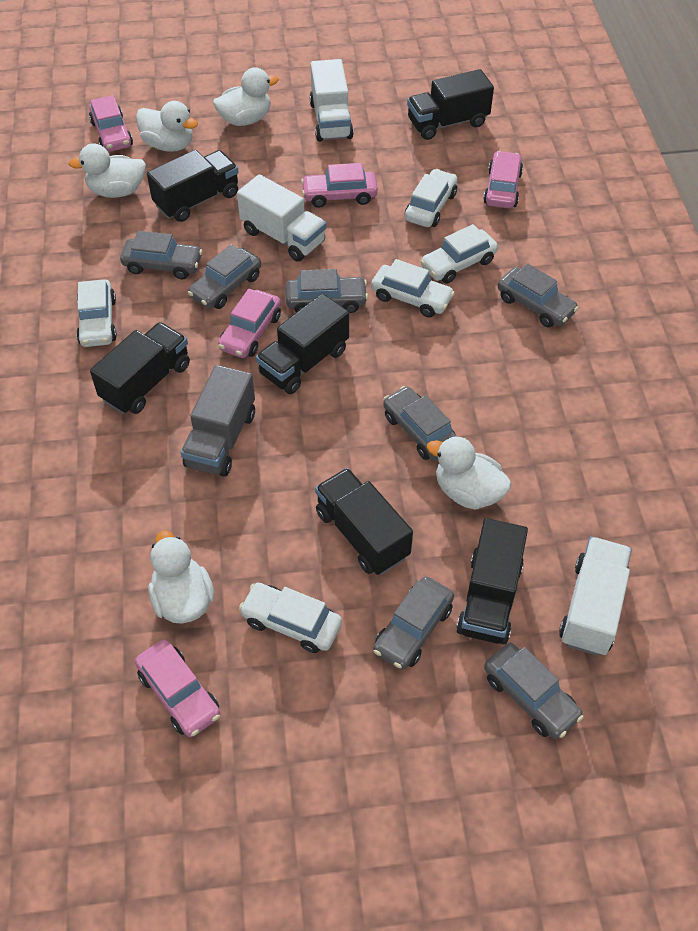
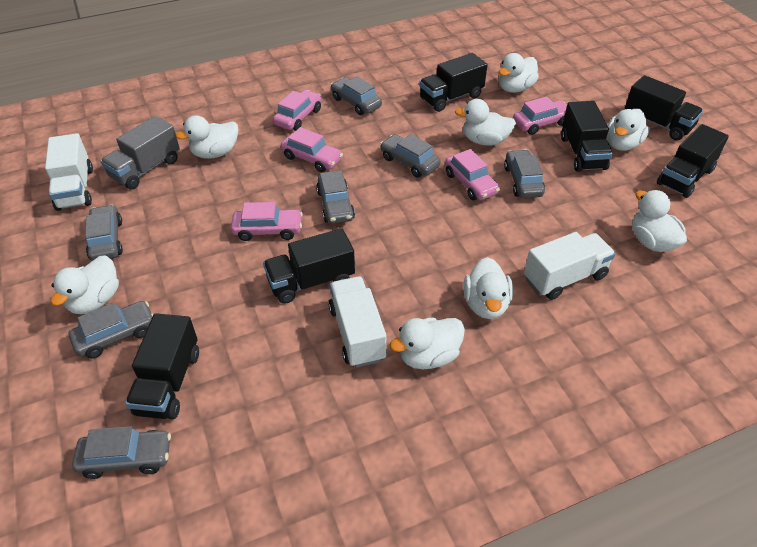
white car: 5 -> 0
white duck: 5 -> 8

